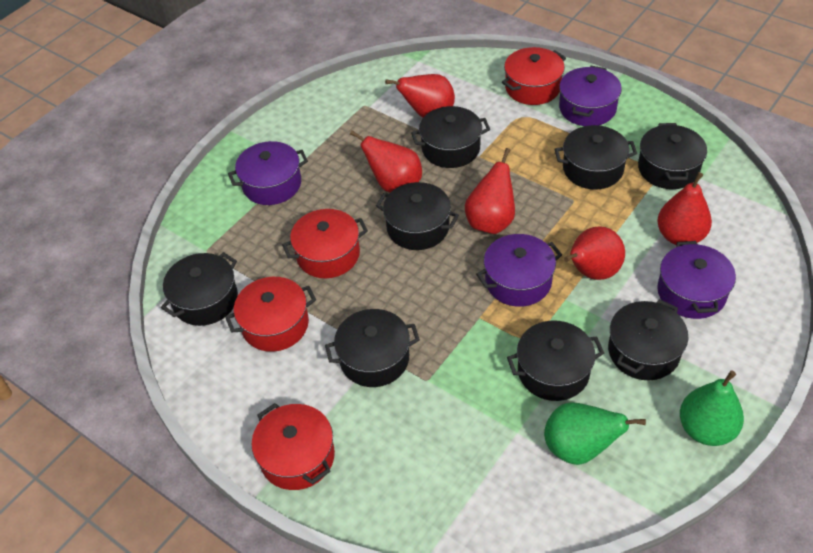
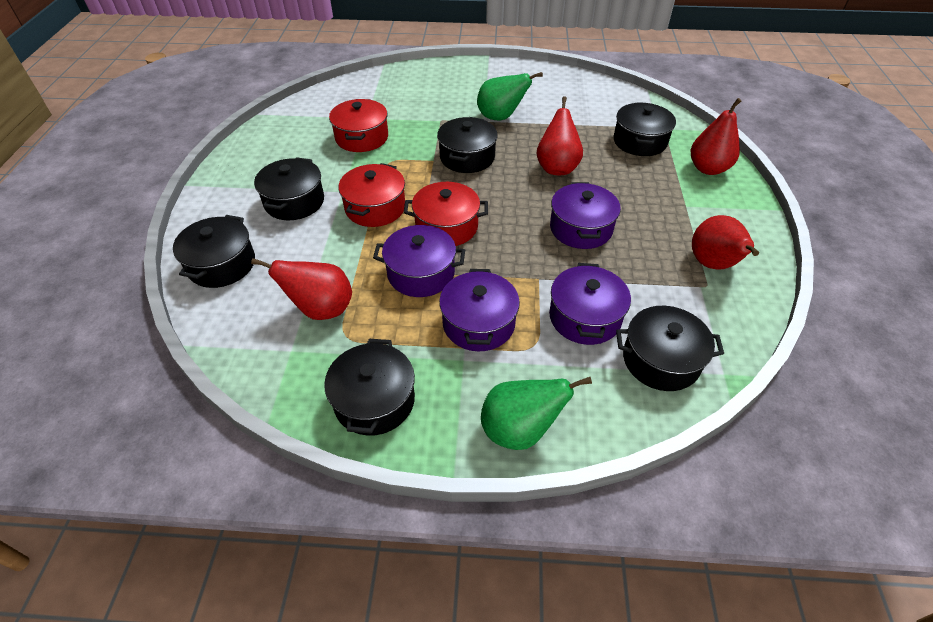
black pot: 8 -> 6
red pear: 5 -> 4
red pot: 4 -> 3

